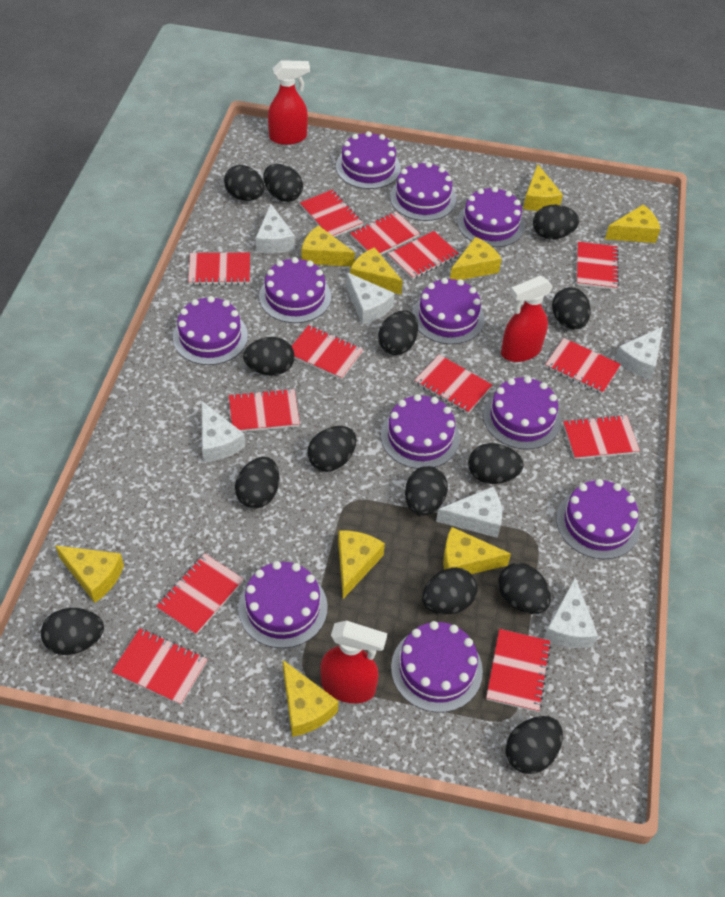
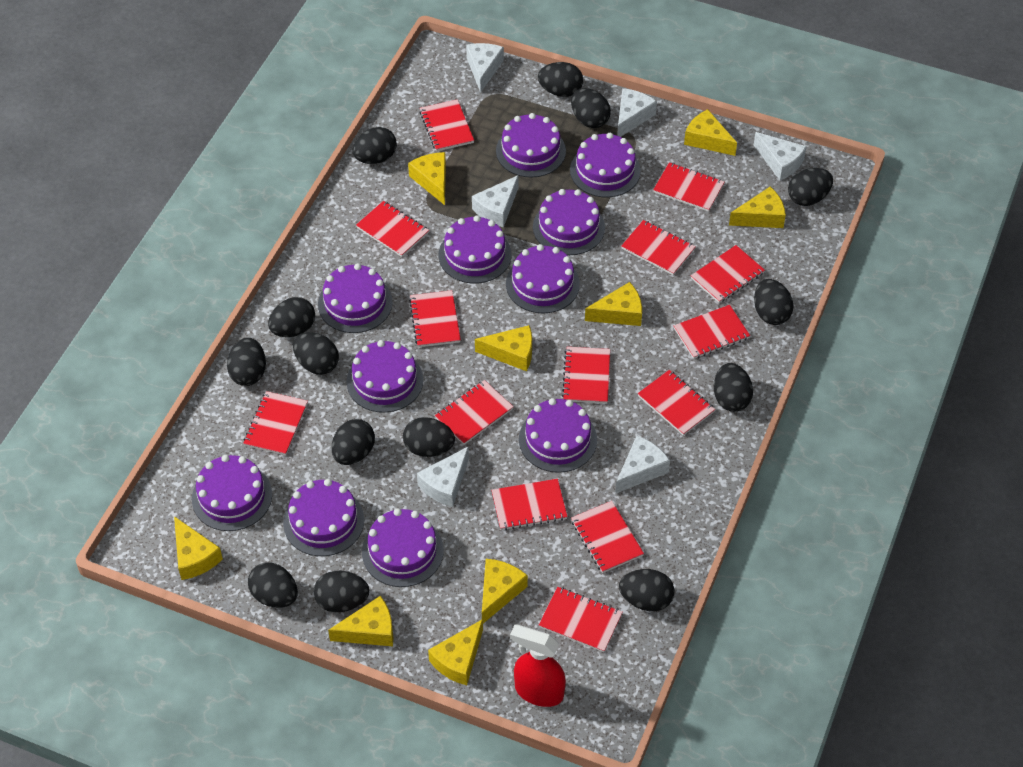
red notebook: 13 -> 14
red spray bottle: 3 -> 1

